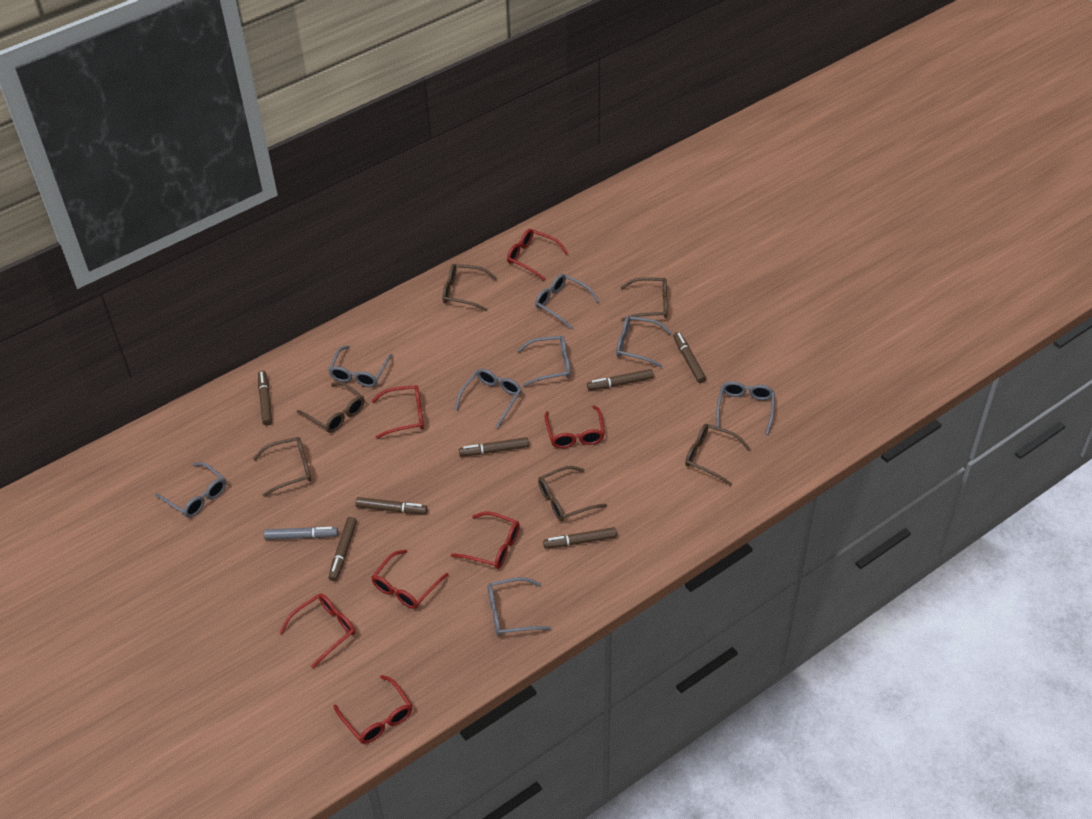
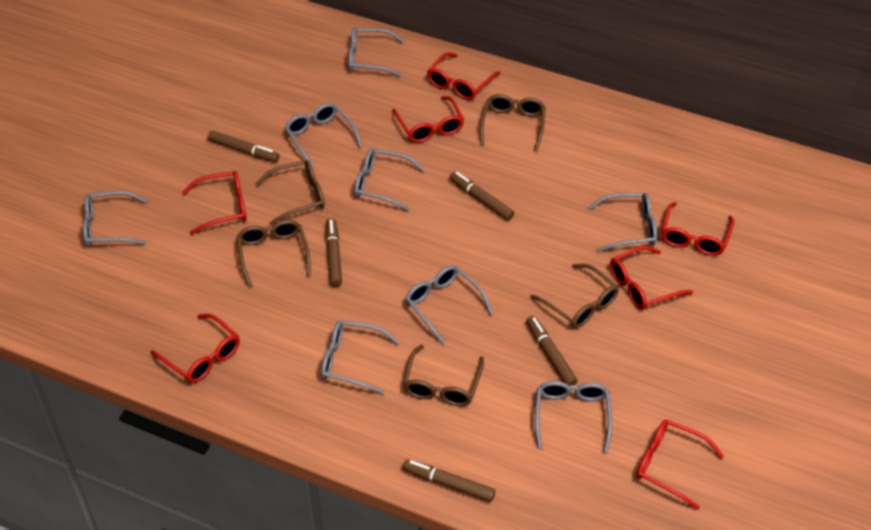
brown glasses: 6 -> 5
brown marker: 7 -> 5
grey marker: 1 -> 0

